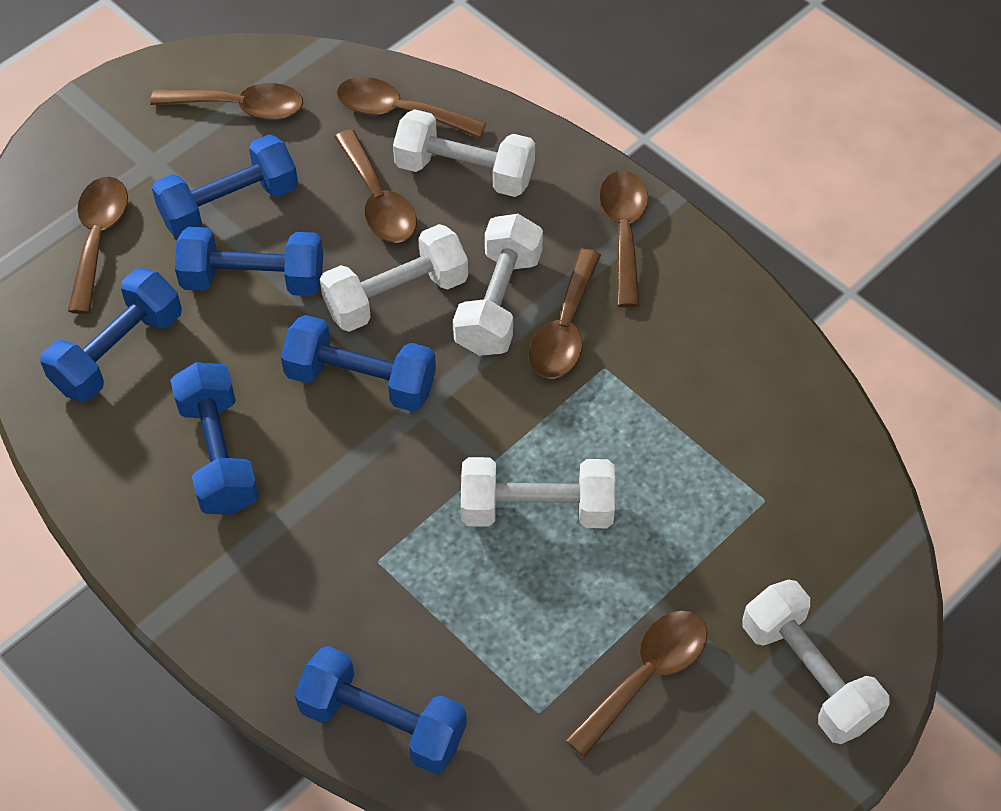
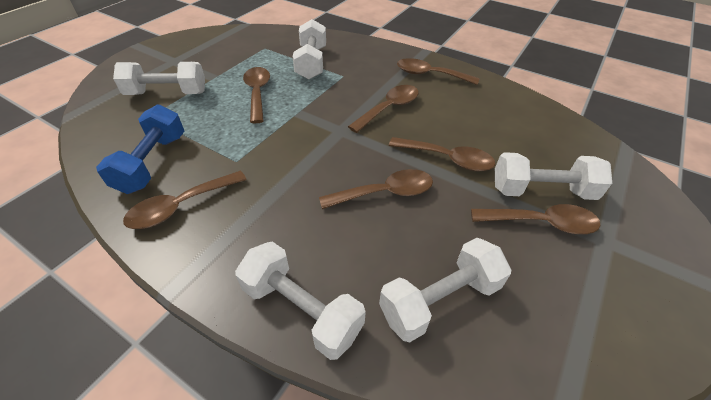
blue dumbbell: 6 -> 1

